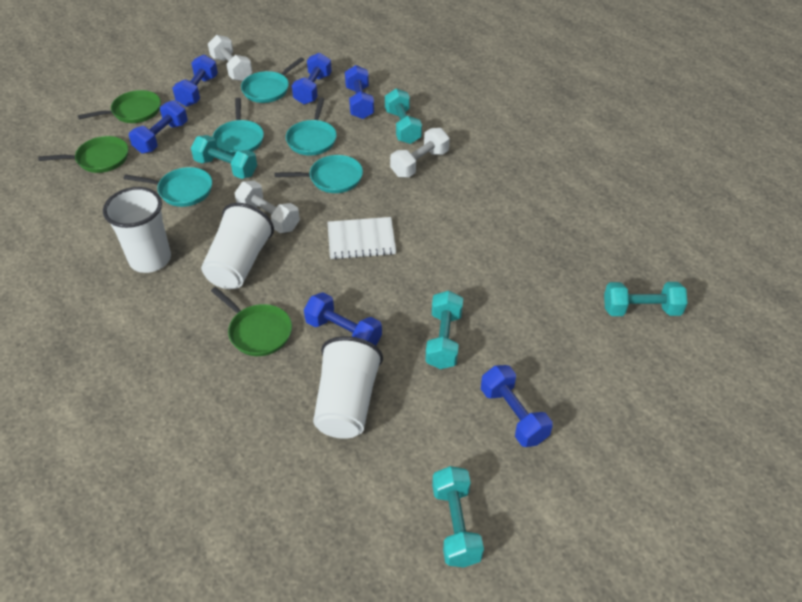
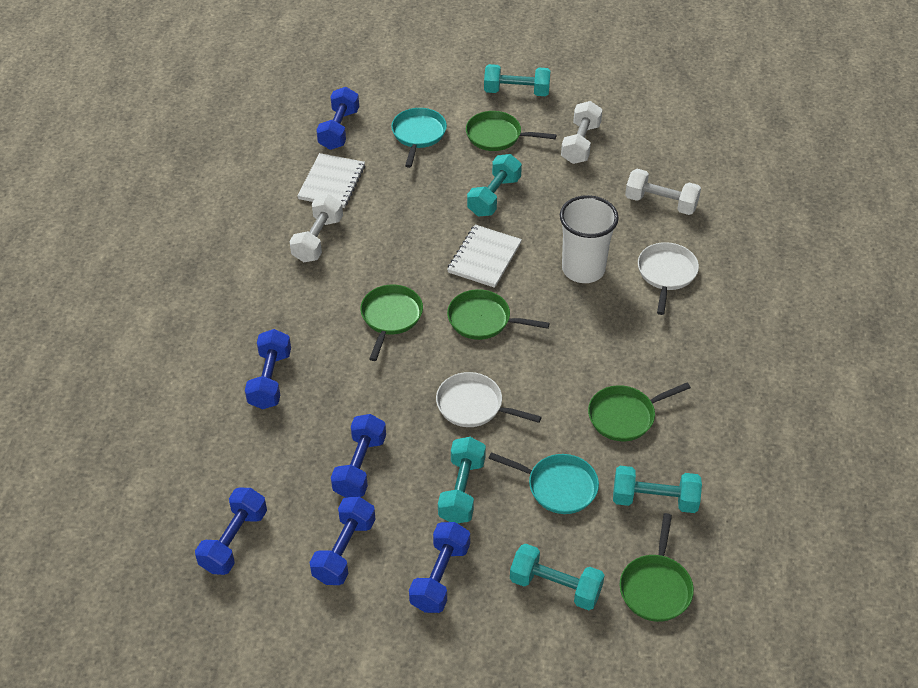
green pan: 3 -> 5
turquoise pan: 5 -> 2
white cup: 3 -> 1
white notebook: 1 -> 2
white pan: 0 -> 2

